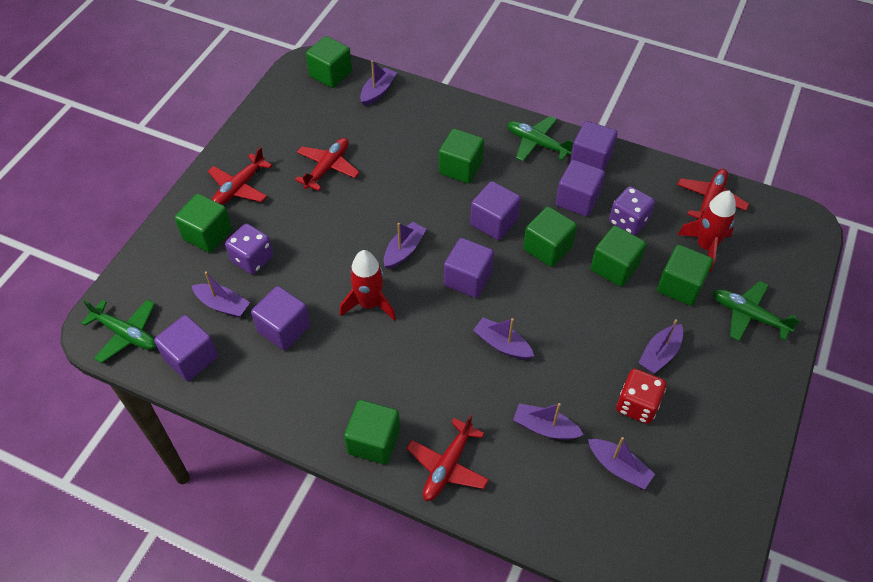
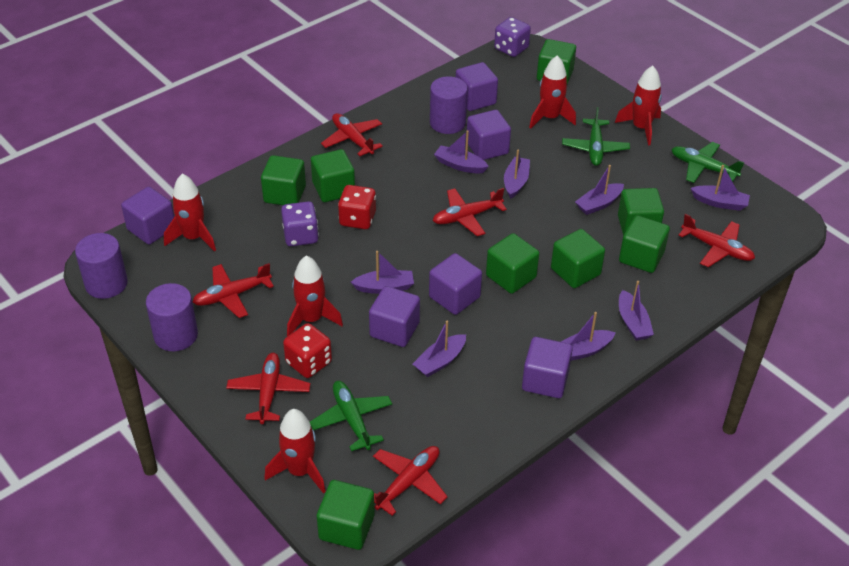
green cube: 7 -> 8
purple boat: 7 -> 8
purple cylinder: 0 -> 3
red dice: 1 -> 2
red plane: 4 -> 6
red rocket: 2 -> 5

